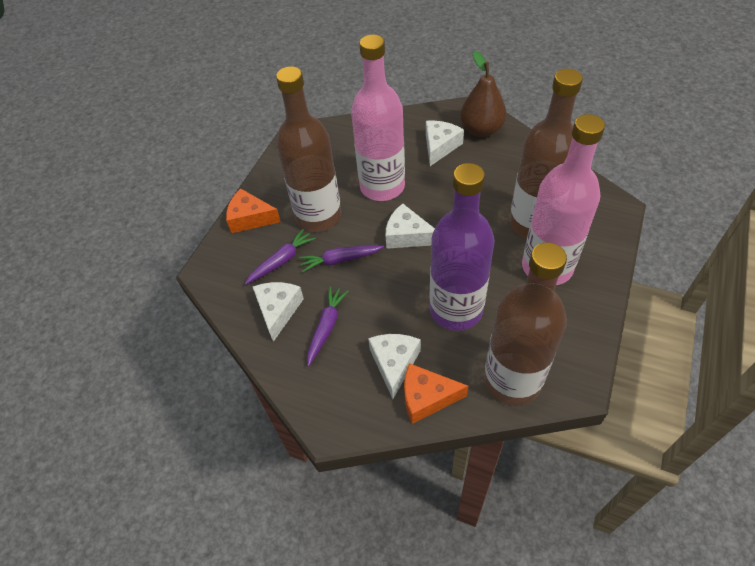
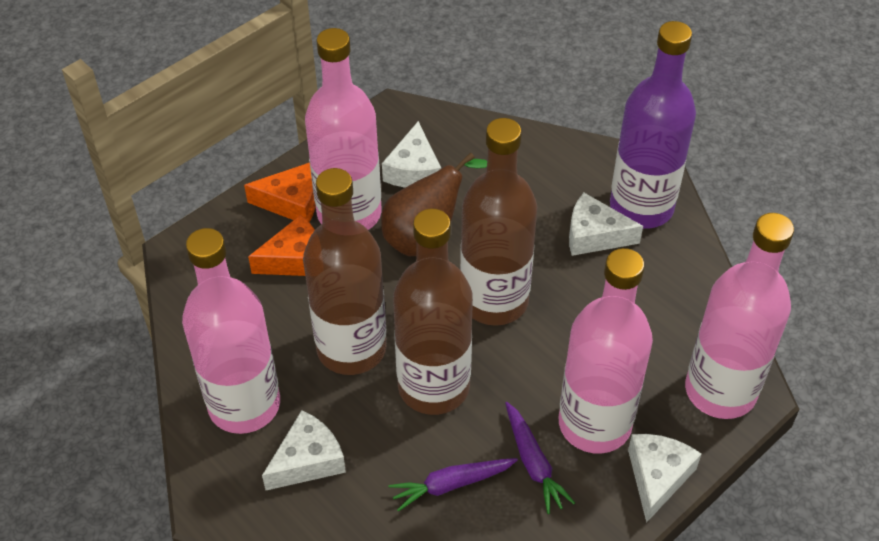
pink bottle: 2 -> 4
purple carrot: 3 -> 2

